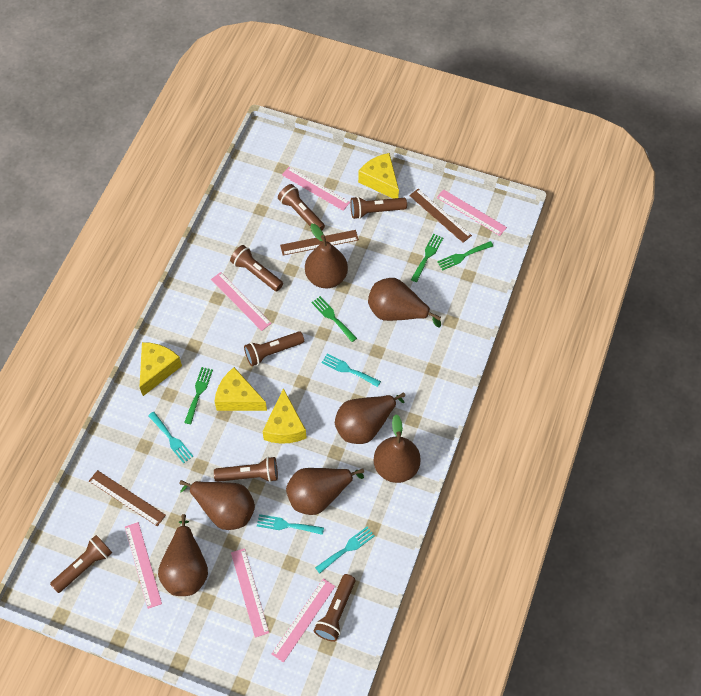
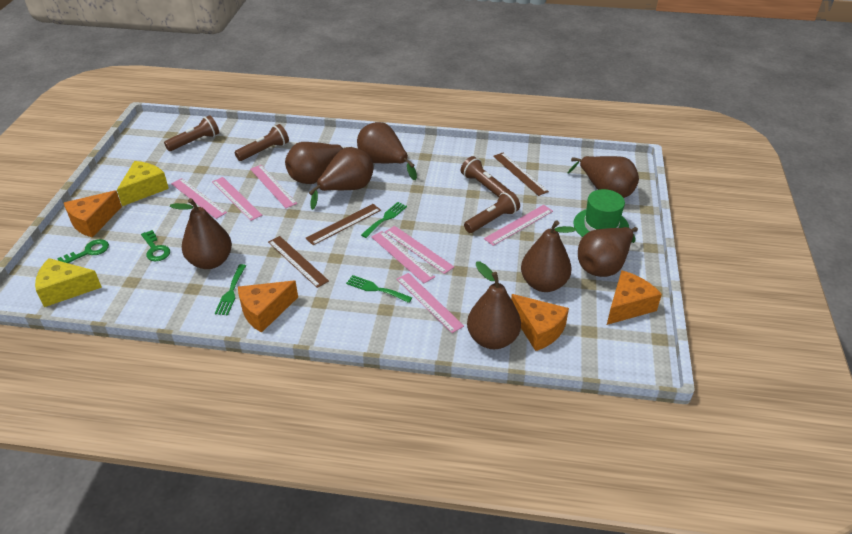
brown flashlight: 7 -> 4
brown pear: 7 -> 8
green fork: 4 -> 3
green hat: 0 -> 1
green key: 0 -> 2
orange cheese: 0 -> 4
pink ruler: 6 -> 7
turquoise fork: 4 -> 0
yellow cheese: 4 -> 2

